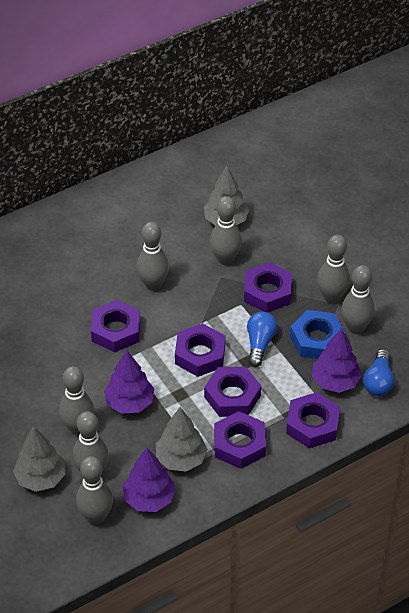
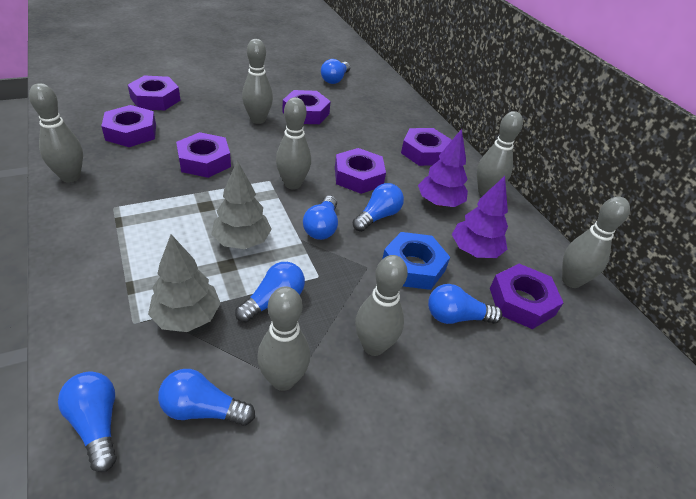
blue light bulb: 2 -> 7
grey tree: 3 -> 2
purple nut: 6 -> 7
purple tree: 3 -> 2

